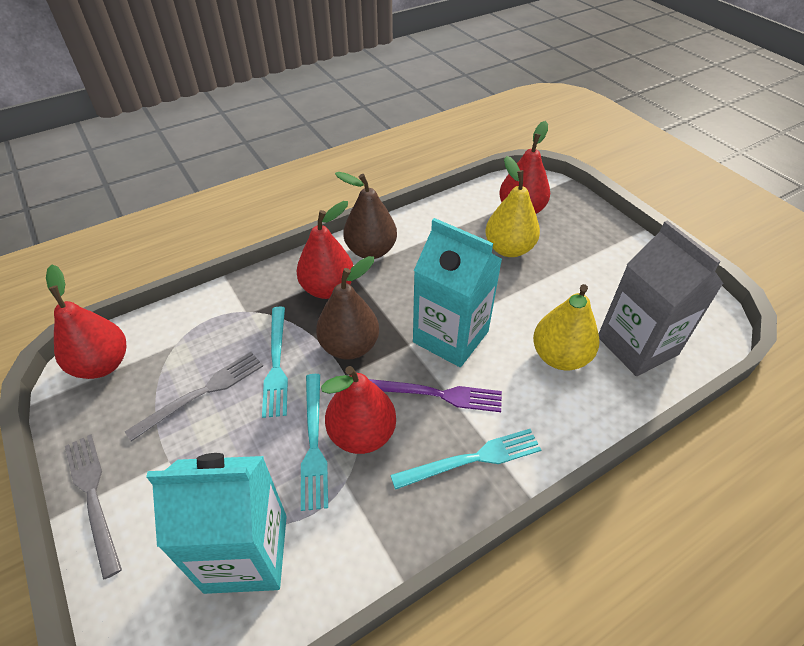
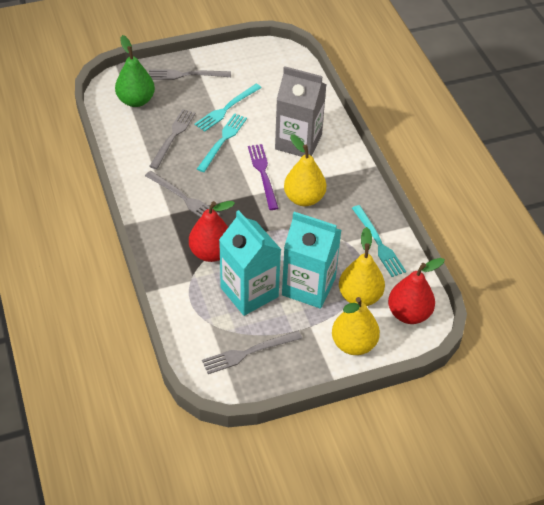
brown pear: 2 -> 0
green pear: 0 -> 1
grey fork: 2 -> 4
red pear: 4 -> 2
yellow pear: 2 -> 3

